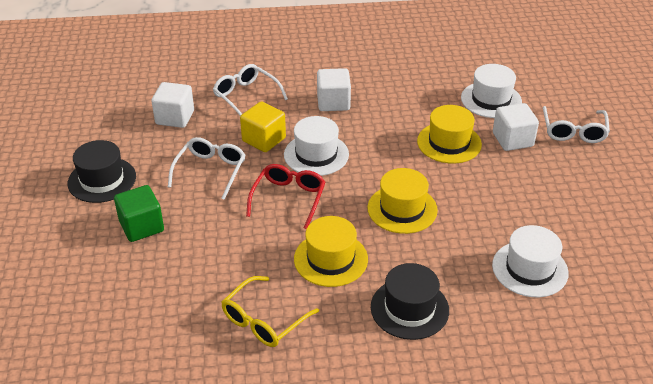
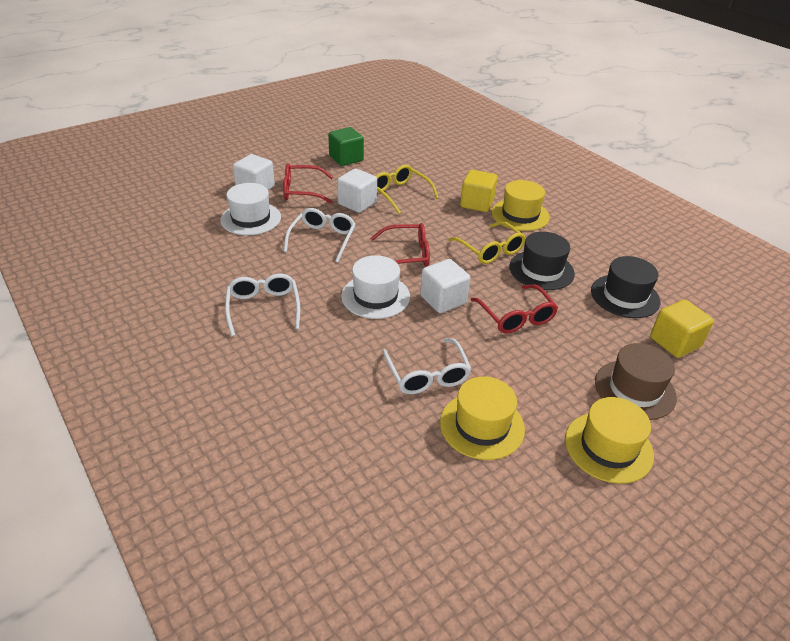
brown hat: 0 -> 1
red glasses: 1 -> 3
white hat: 3 -> 2
yellow cube: 1 -> 2
yellow glasses: 1 -> 2

